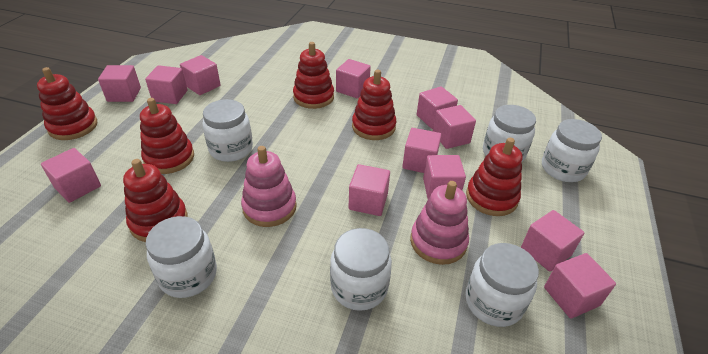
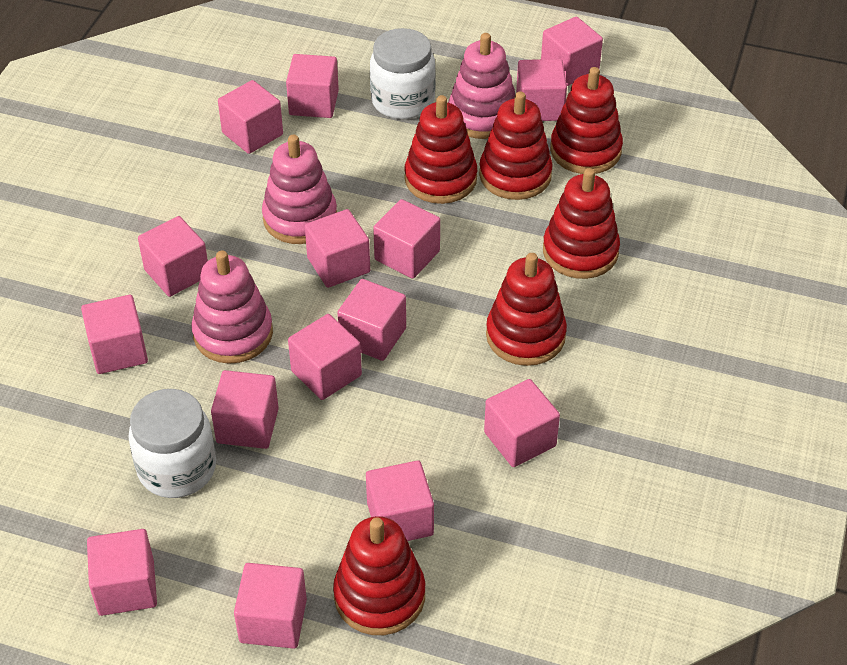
pink cube: 12 -> 15
pink stacking toy: 2 -> 3
white jar: 6 -> 2

